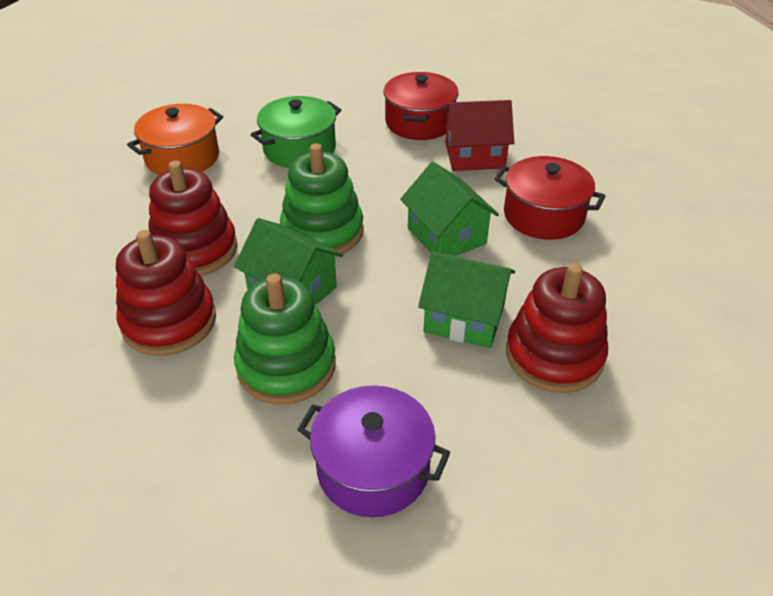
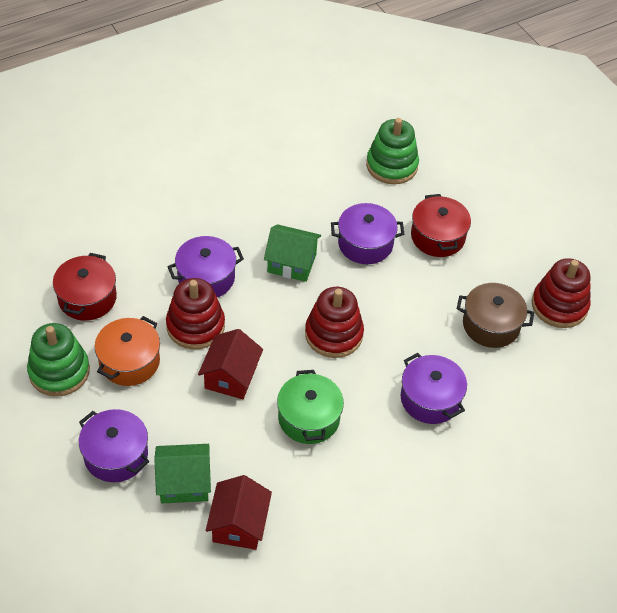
brown pot: 0 -> 1
green house: 3 -> 2
purple pot: 1 -> 4
red house: 1 -> 2

